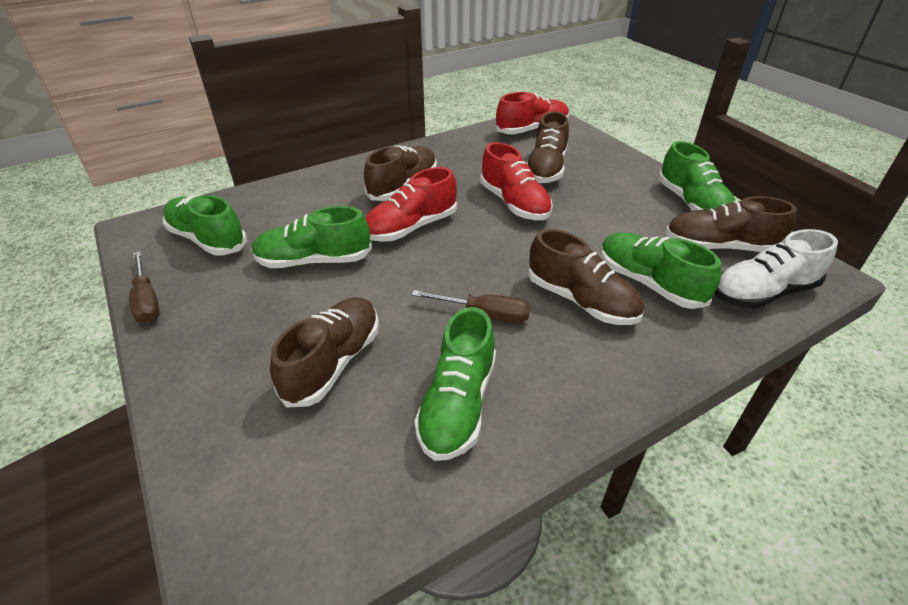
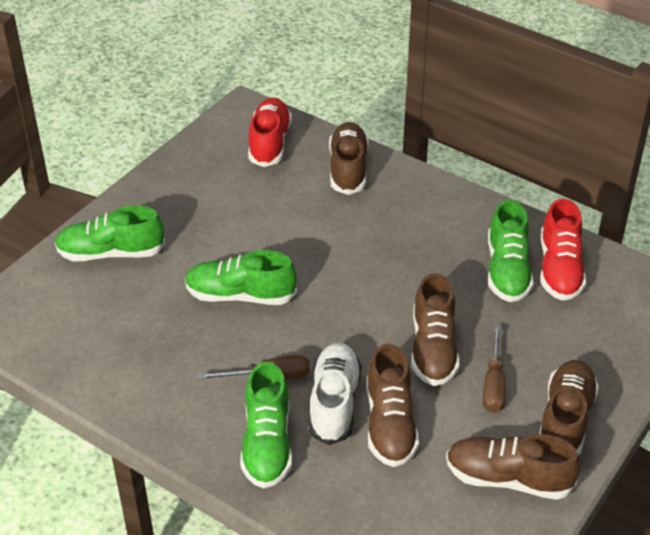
green shoe: 5 -> 4
red shoe: 3 -> 2

